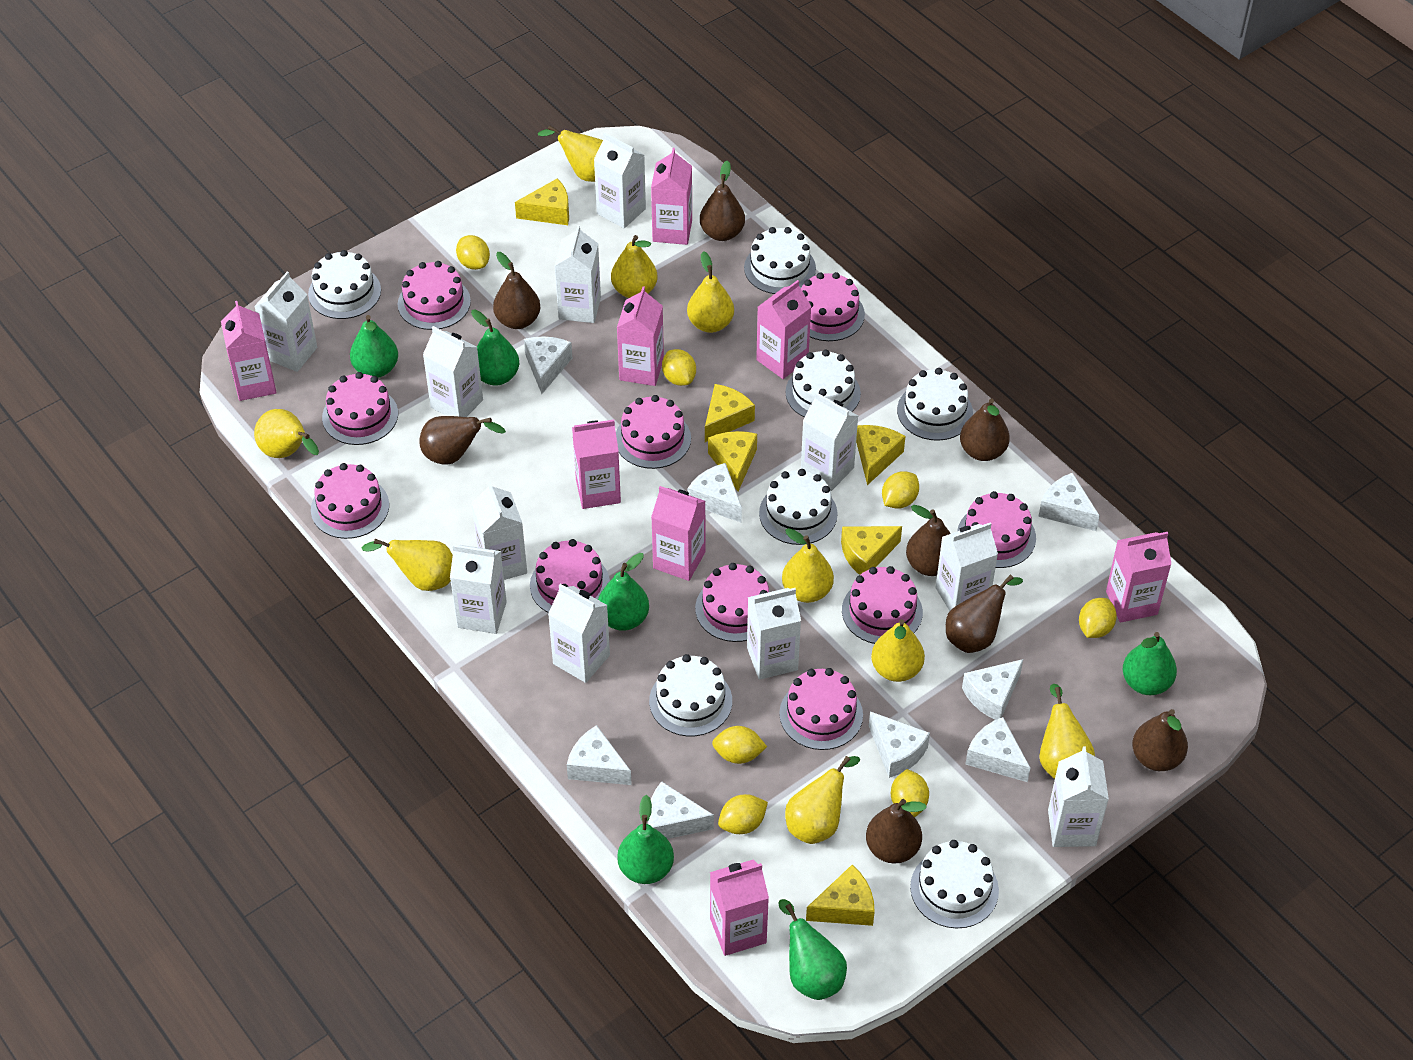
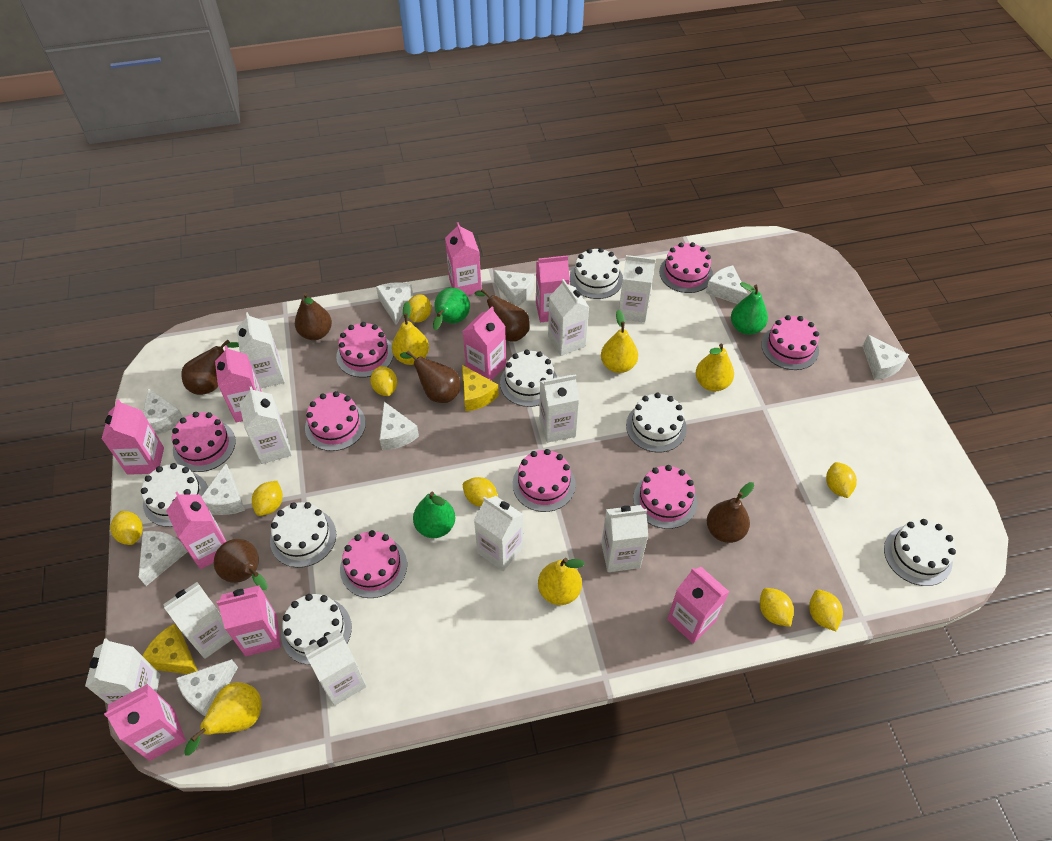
brown pear: 8 -> 6
green pear: 6 -> 3
pink cake: 10 -> 8
pink carton: 8 -> 9
white carton: 11 -> 10
white cheese: 8 -> 9
yellow cheese: 6 -> 2
yellow lemon: 7 -> 8
yellow pear: 9 -> 5

